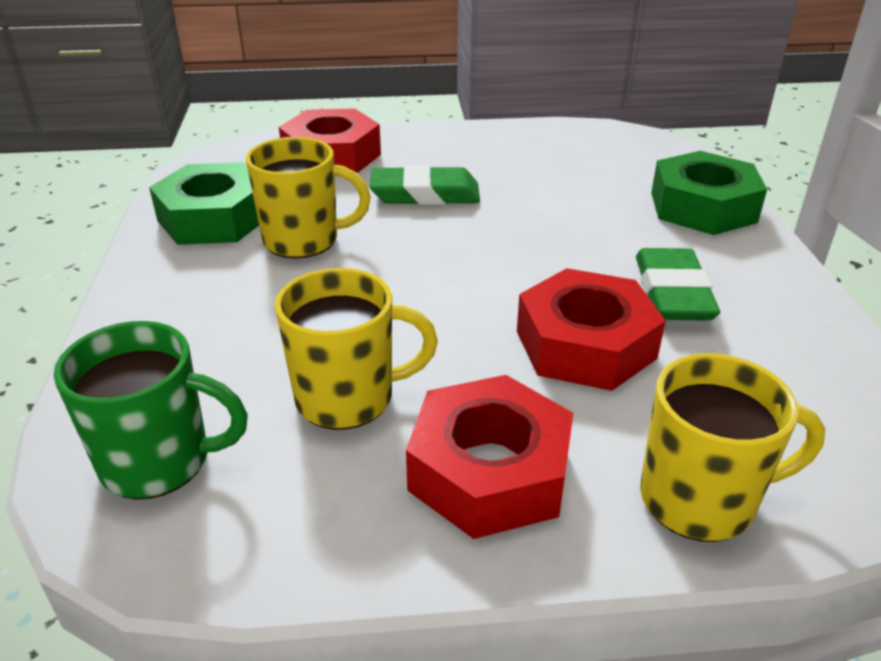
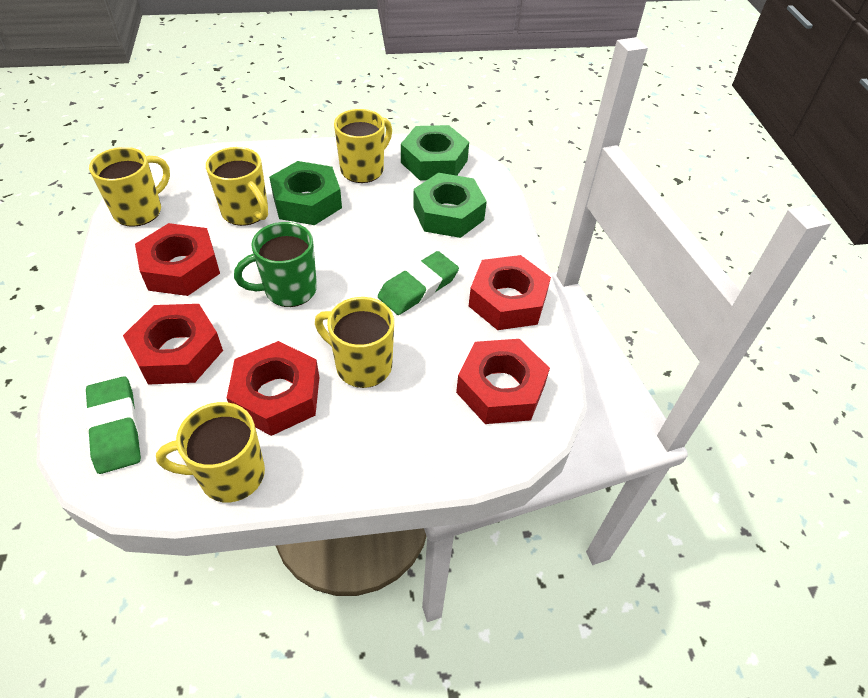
green nut: 2 -> 3
red nut: 3 -> 5
yellow mug: 3 -> 5

